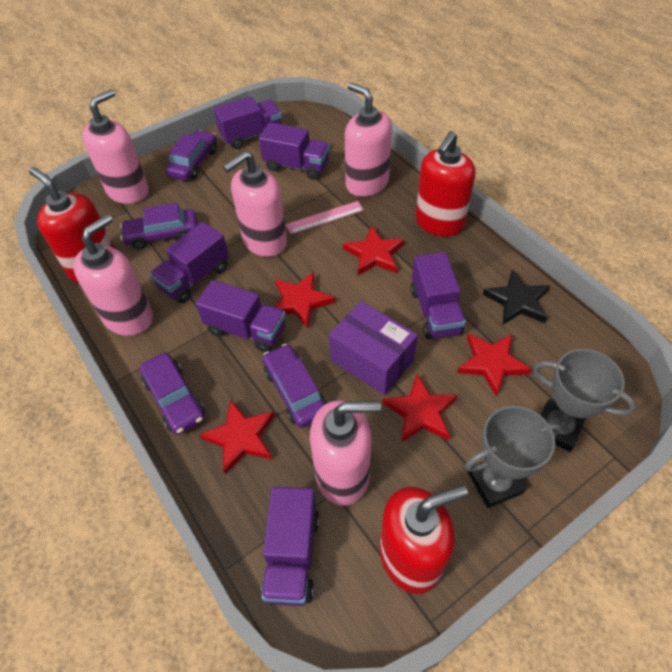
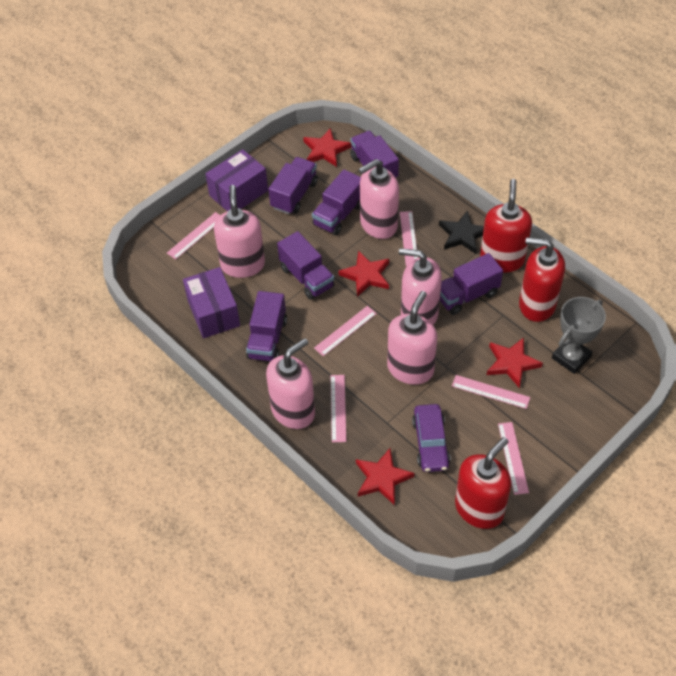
grey trophy: 2 -> 1
pink ruler: 1 -> 6
purple box: 1 -> 2
purple car: 4 -> 1
red star: 5 -> 4

